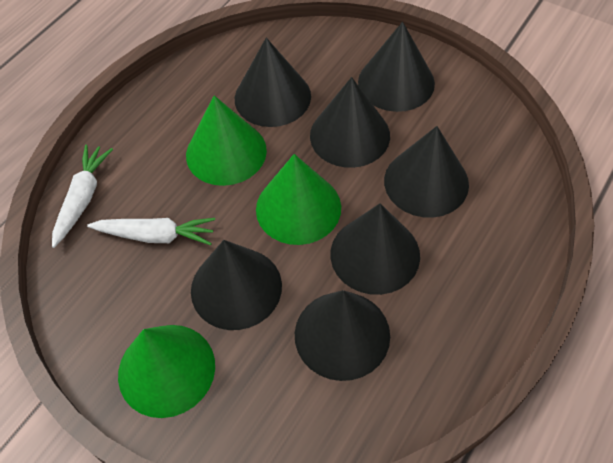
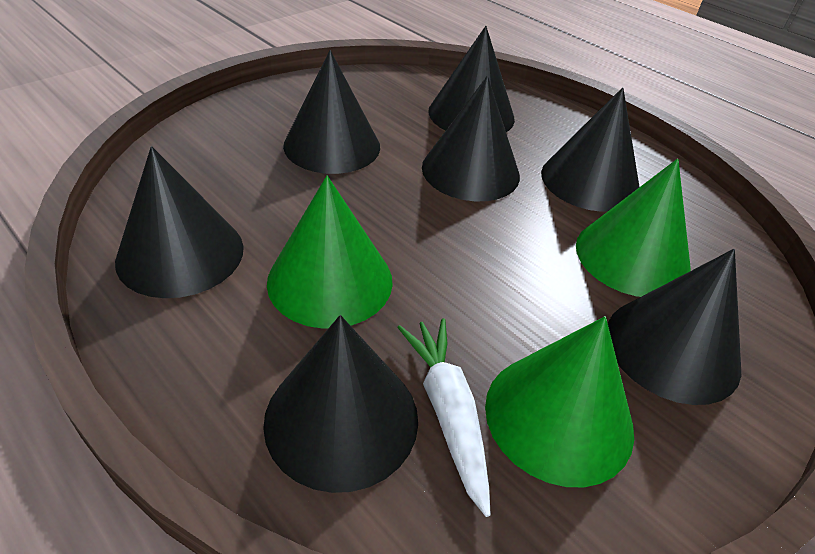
white carrot: 2 -> 1

